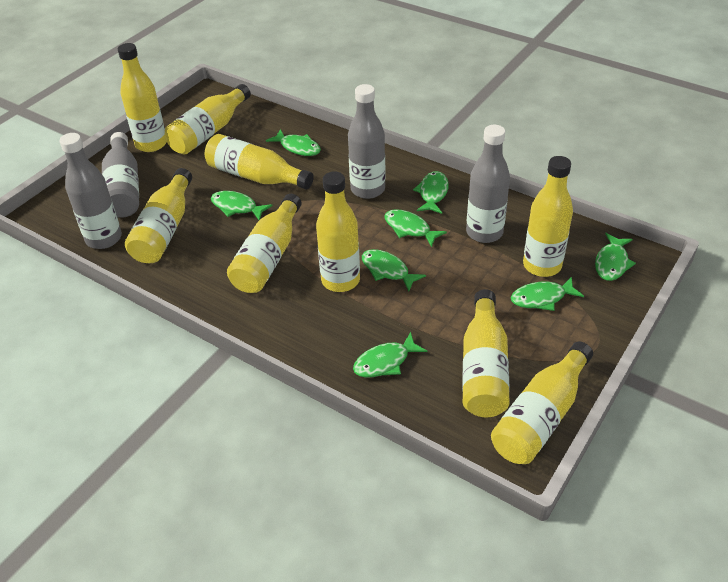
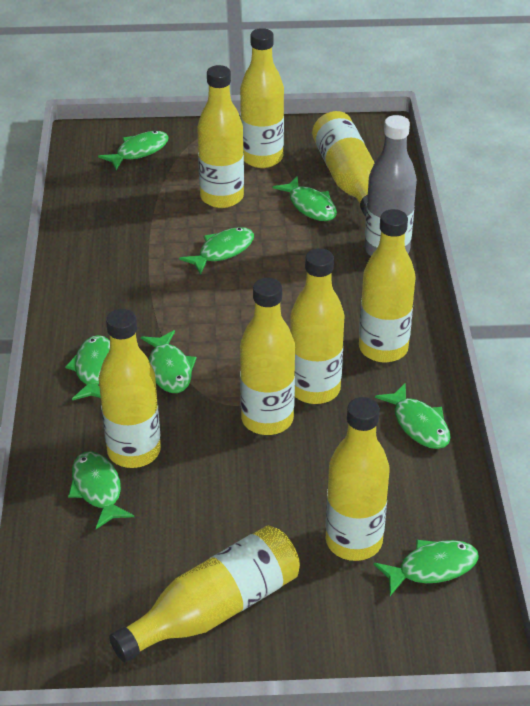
grey bottle: 4 -> 1

